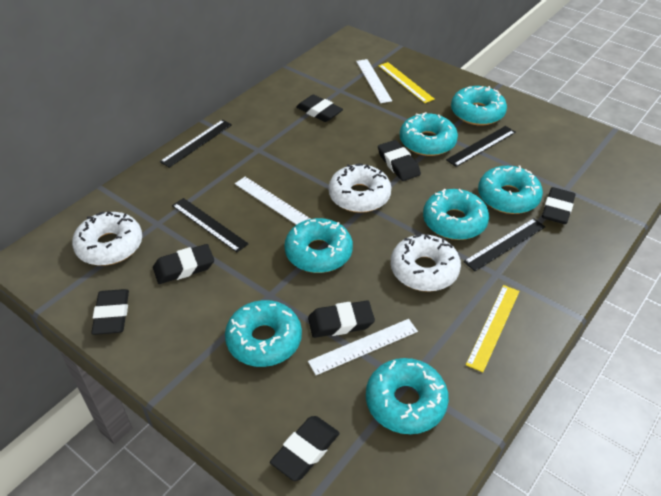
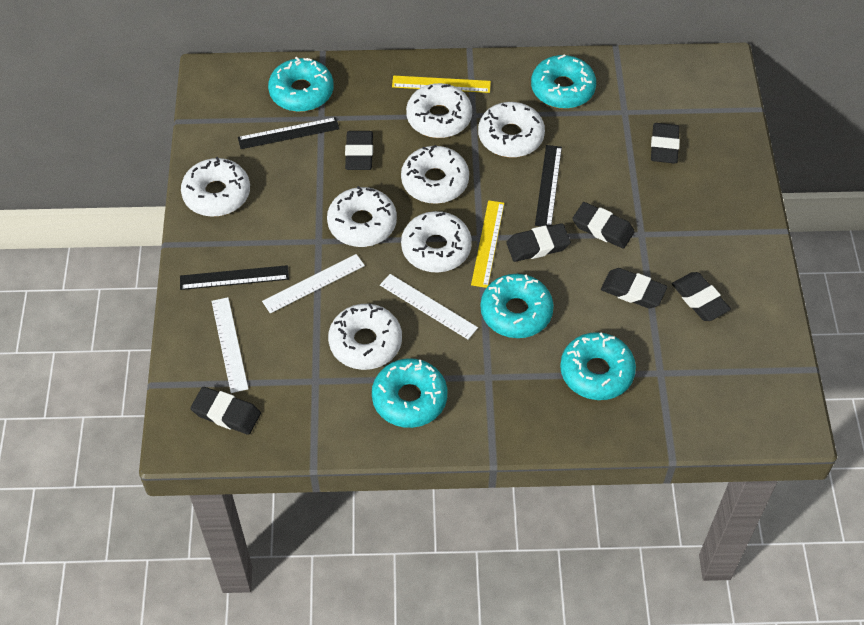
black ruler: 4 -> 3
turquoise donut: 7 -> 5
white donut: 3 -> 7

